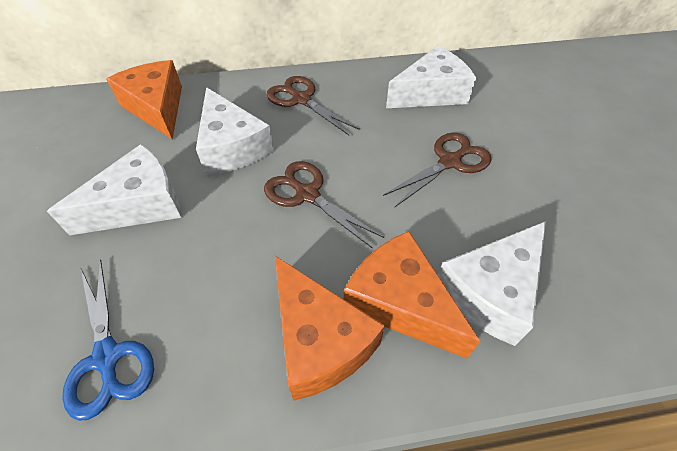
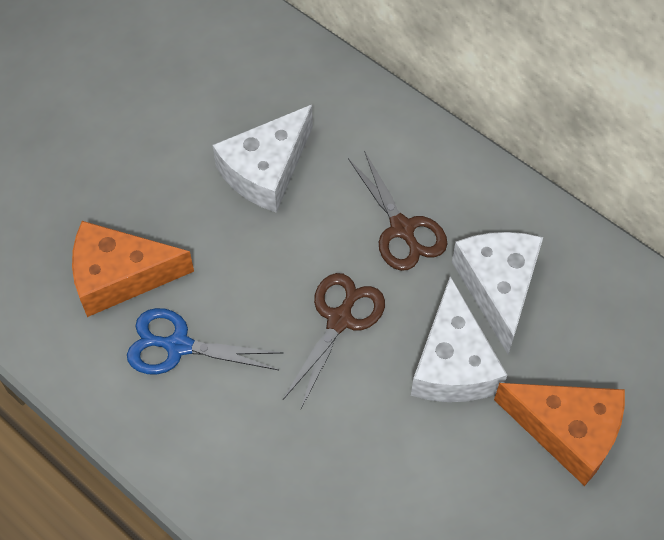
brown scissors: 3 -> 2
orange cheese: 3 -> 2
white cheese: 4 -> 3

